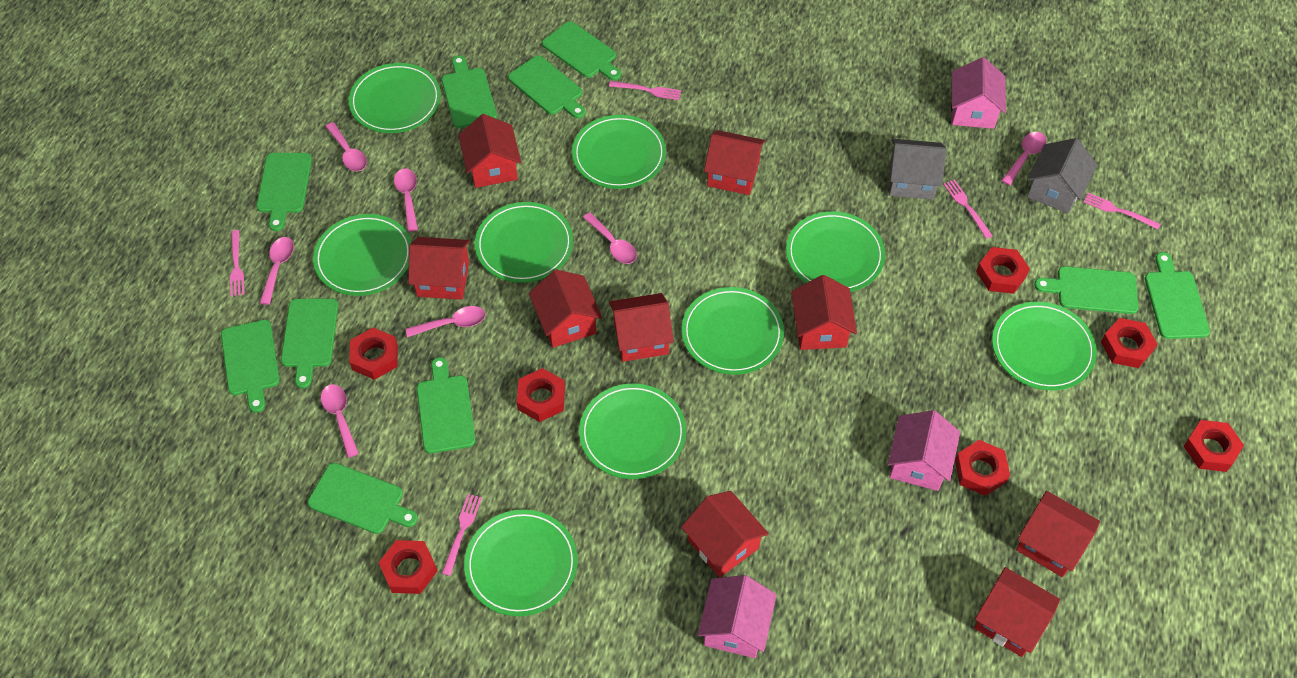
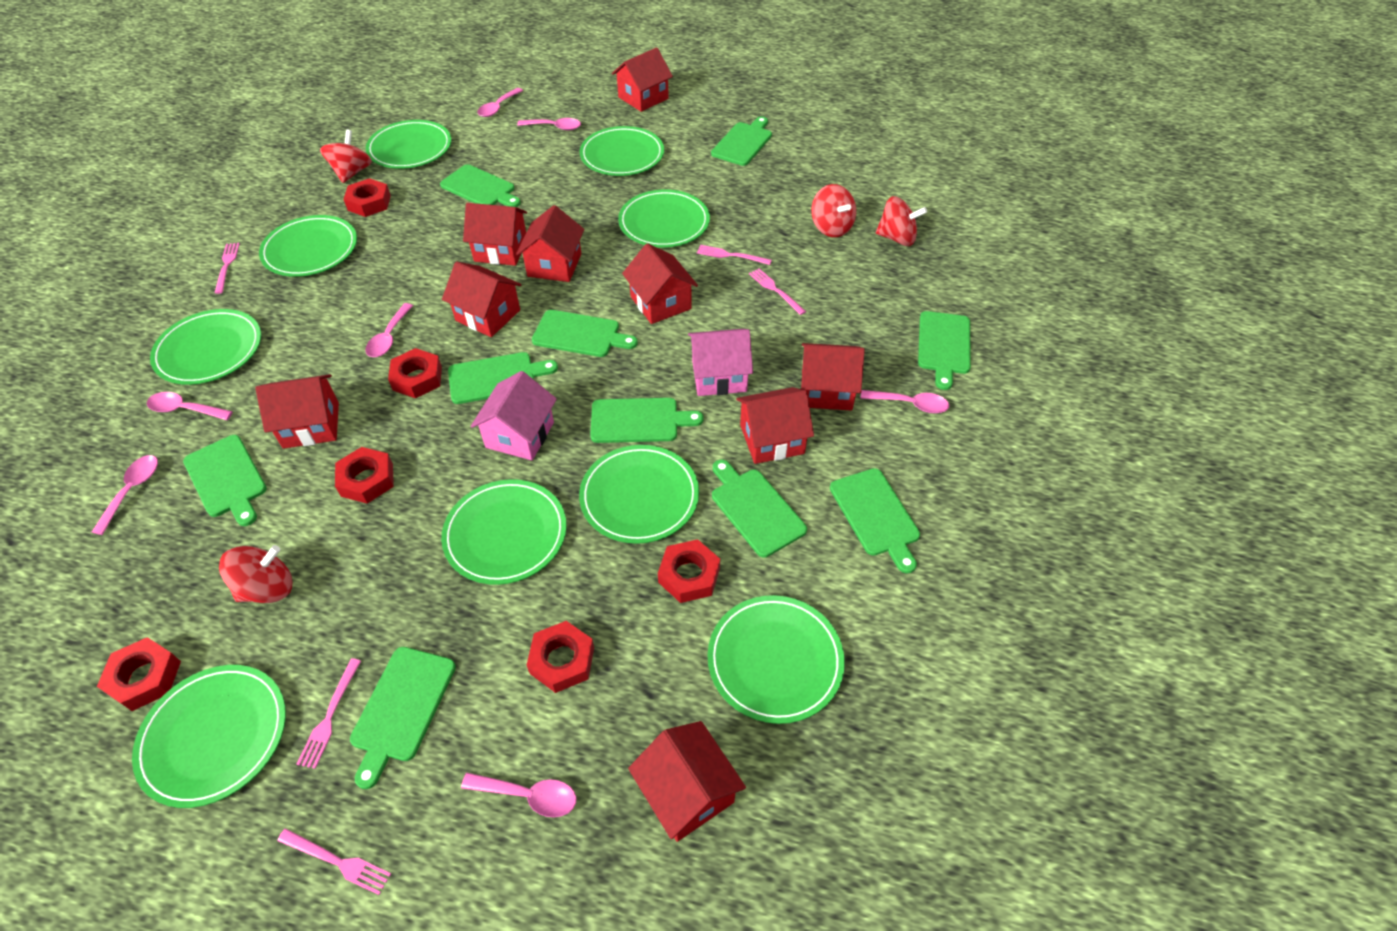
grey house: 2 -> 0
pink house: 3 -> 2
red nut: 7 -> 6
red spinning top: 0 -> 4

